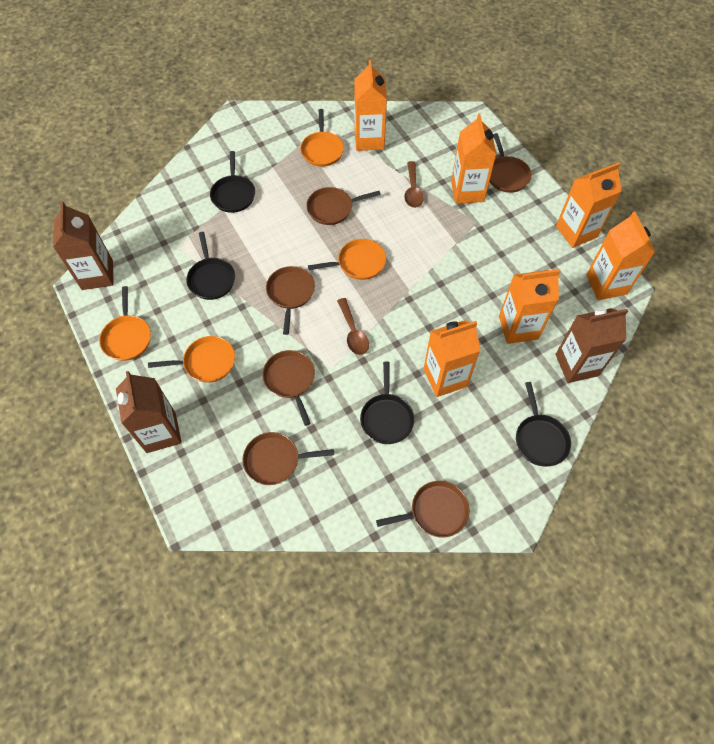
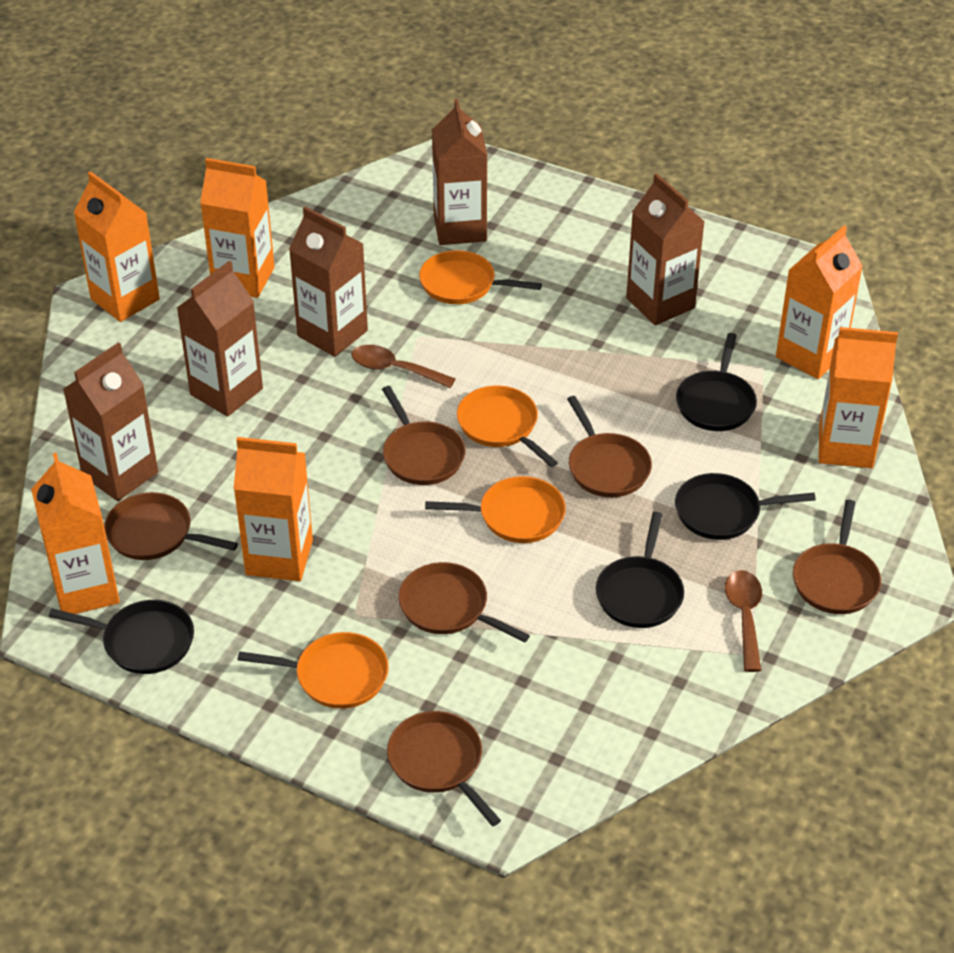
brown carton: 3 -> 5

